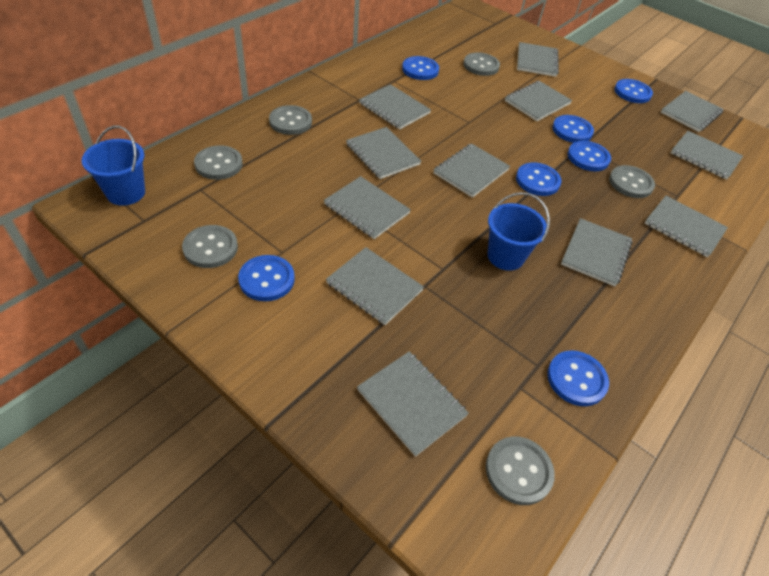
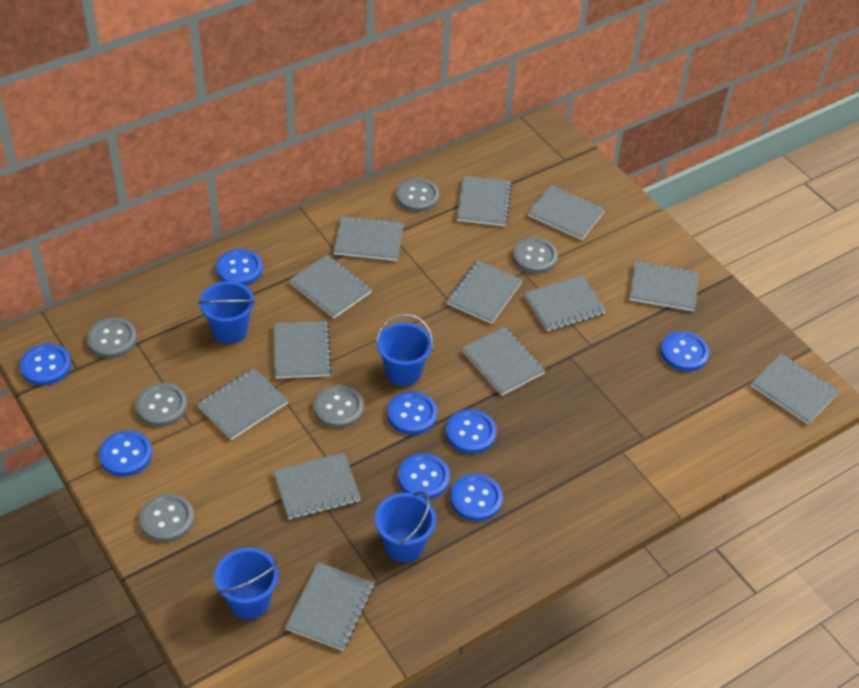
blue bucket: 2 -> 4
blue button: 7 -> 8
grey notebook: 12 -> 13

